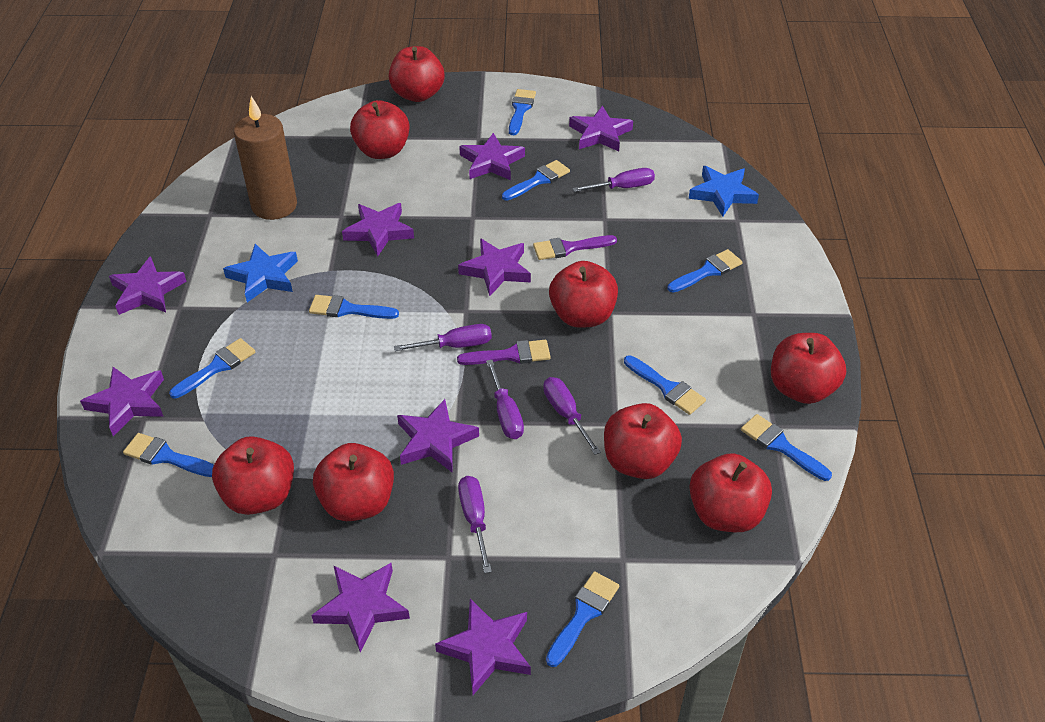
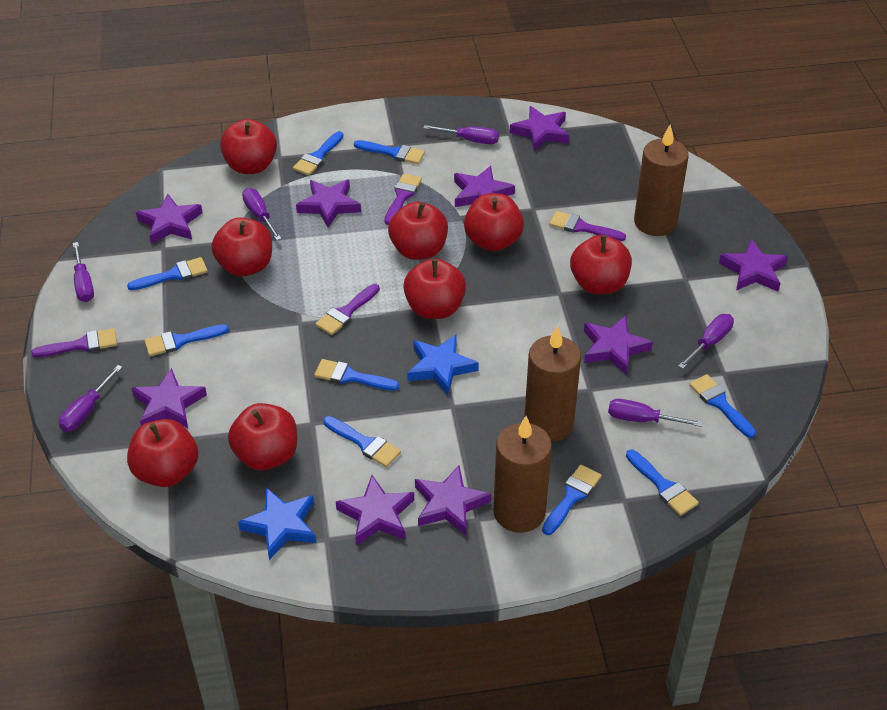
brown candle: 1 -> 3
purple brush: 2 -> 4
purple screwdriver: 5 -> 6

